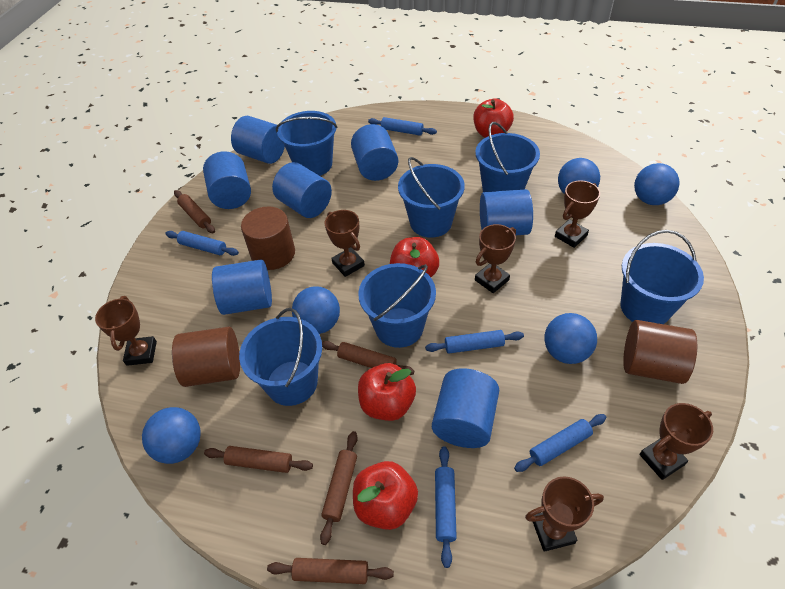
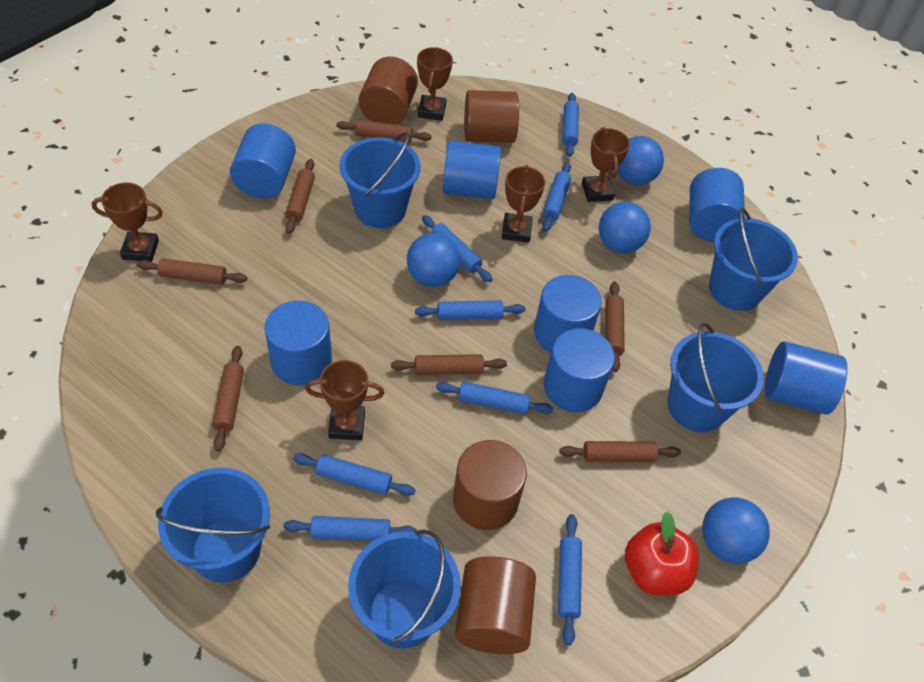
blue ball: 5 -> 4
blue bucket: 6 -> 5
blue rolling pin: 5 -> 8
brown cylinder: 3 -> 4
brown rolling pin: 5 -> 7
brown trophy: 6 -> 5
red apple: 4 -> 1

